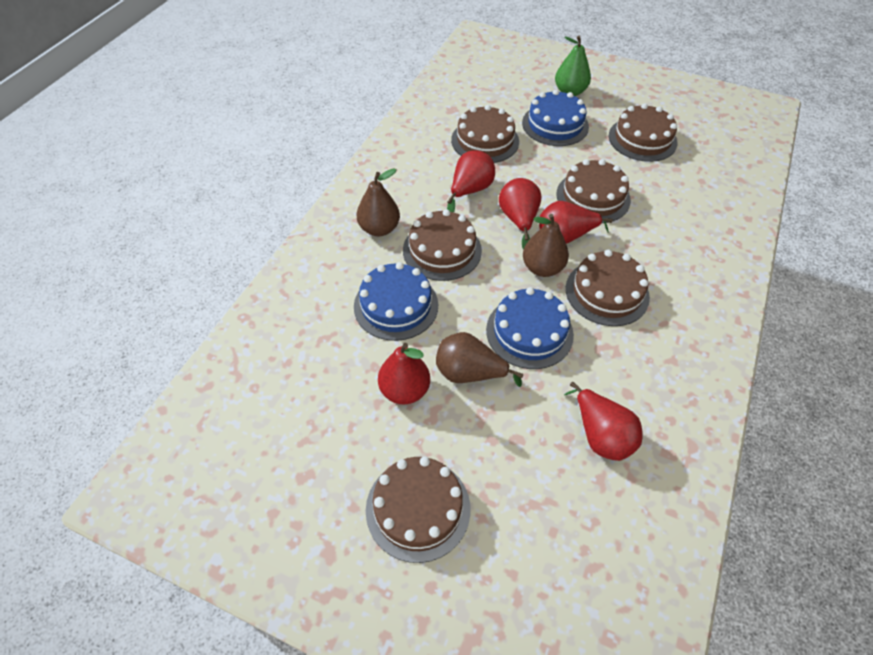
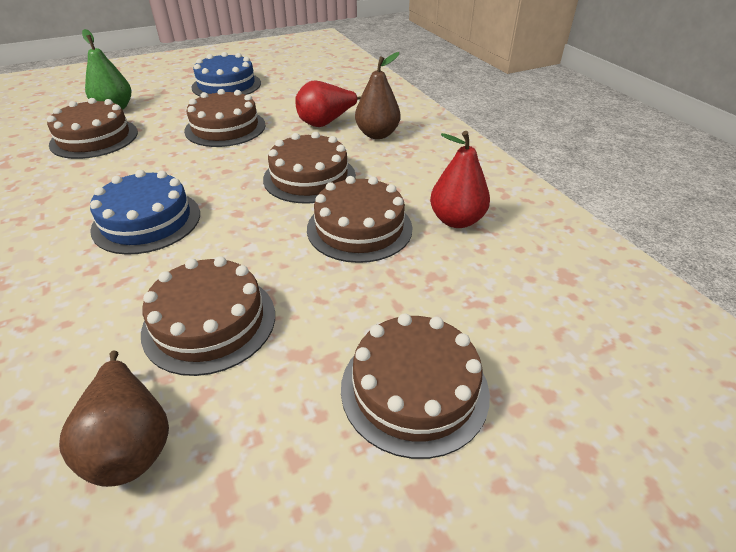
blue cake: 3 -> 2
brown pear: 3 -> 2
red pear: 5 -> 2

